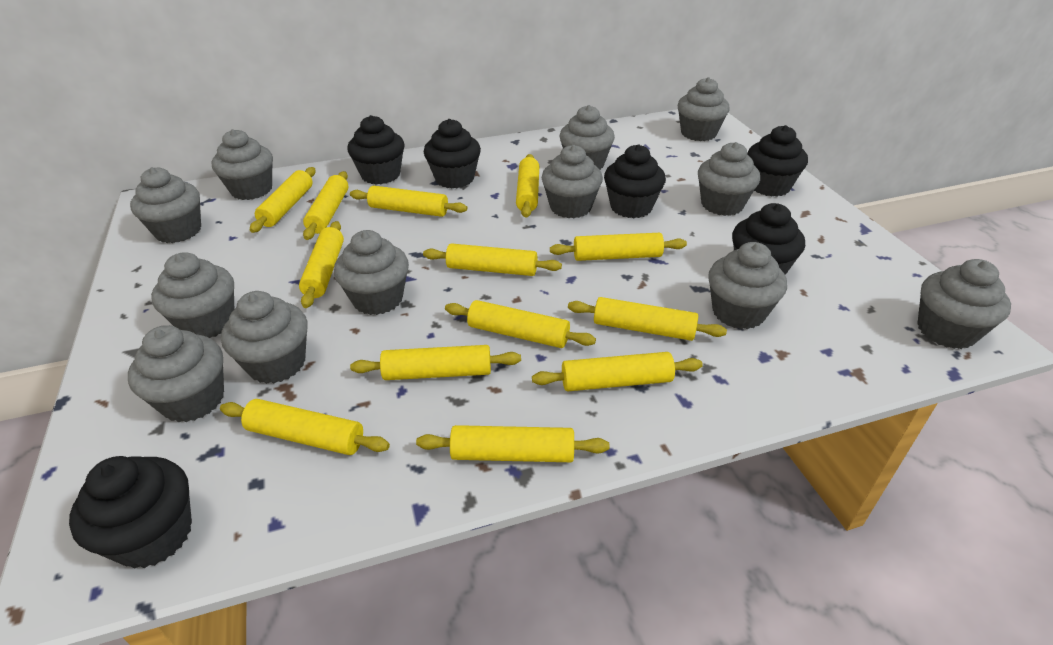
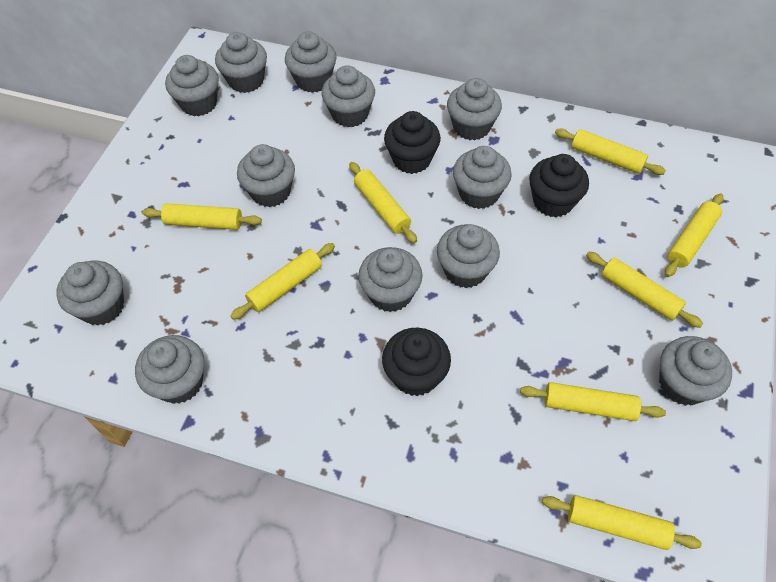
black cupcake: 6 -> 3
yellow rolling pin: 13 -> 8

